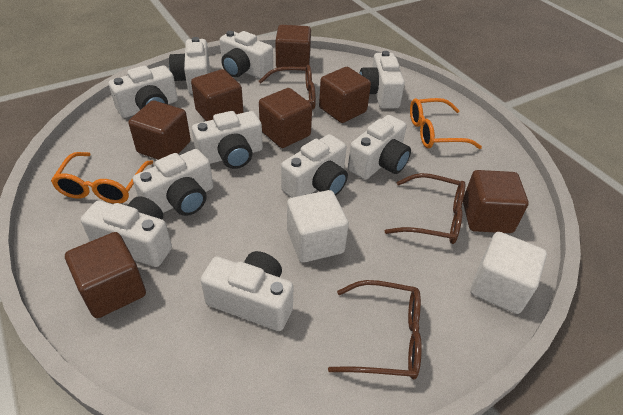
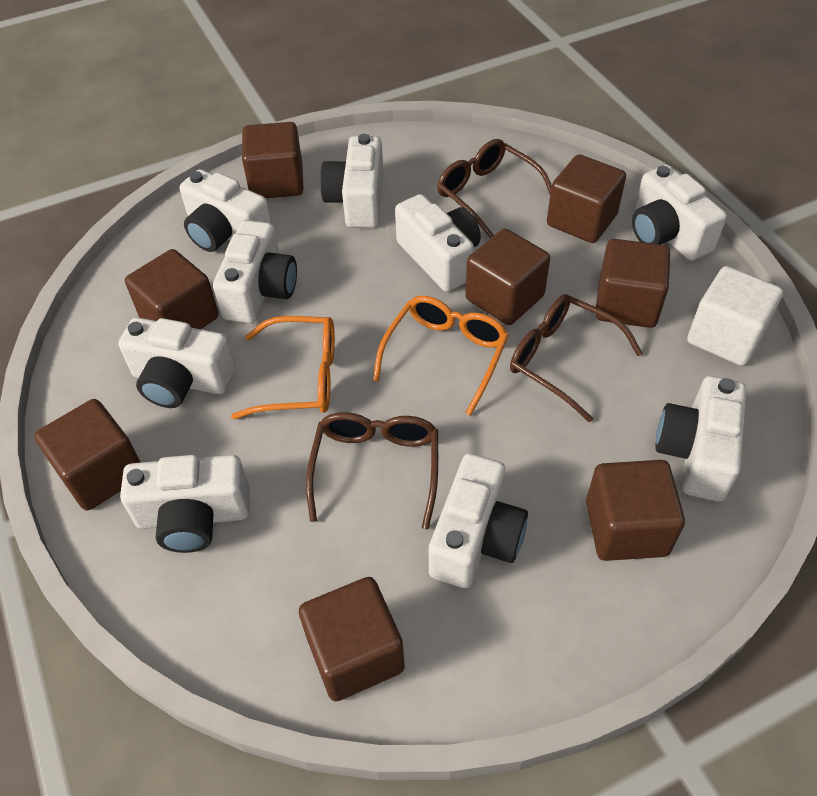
brown cube: 7 -> 8
white camera: 10 -> 9
white cube: 2 -> 1

